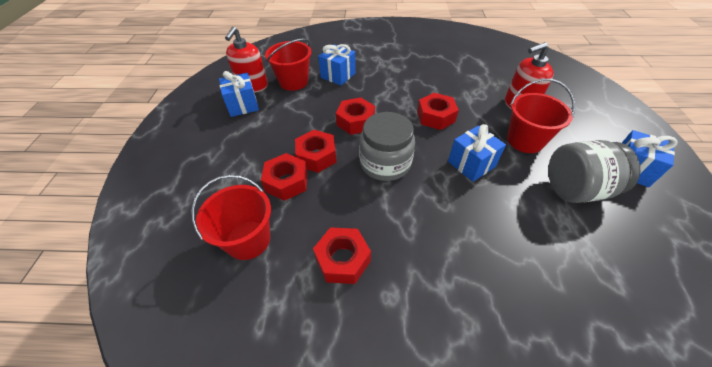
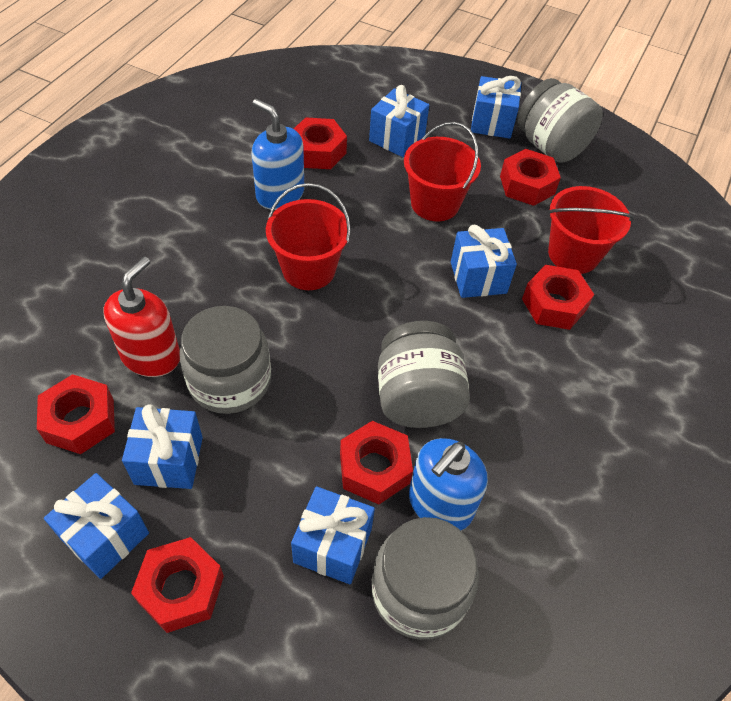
blue gift: 4 -> 6
blue soap dispenser: 0 -> 2
grey jar: 2 -> 4
red nut: 5 -> 6
red soap dispenser: 2 -> 1

